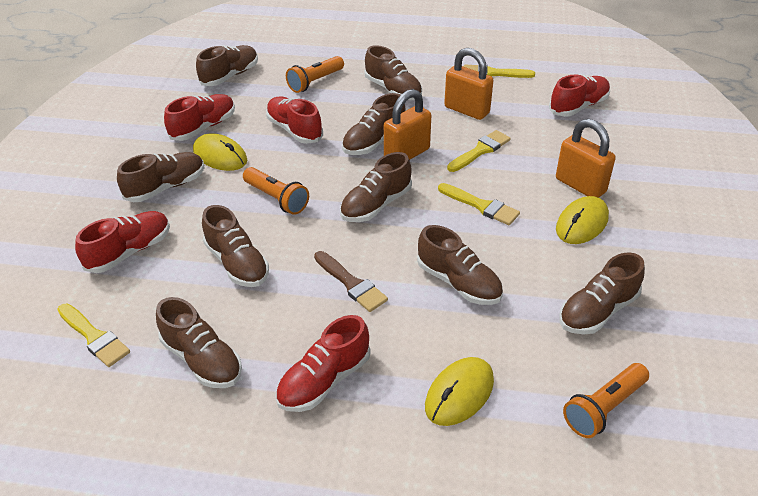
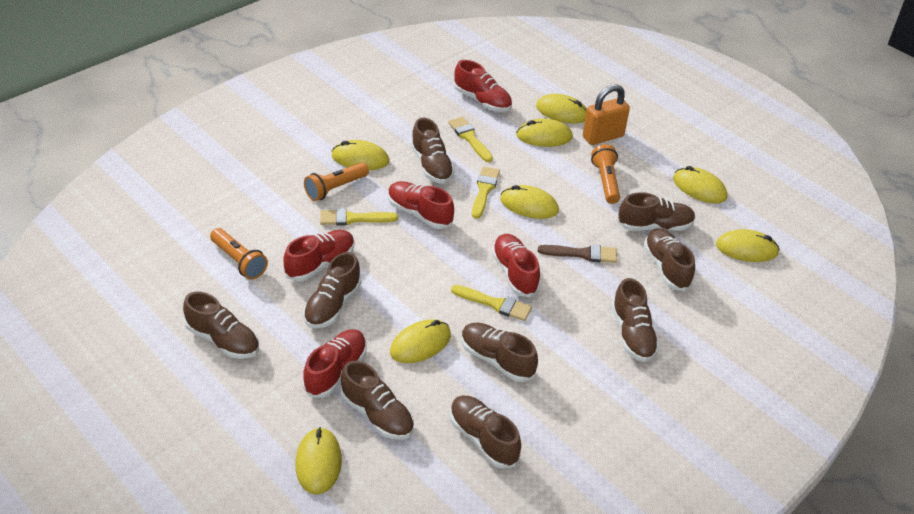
orange padlock: 3 -> 1
yellow mouse: 3 -> 8

